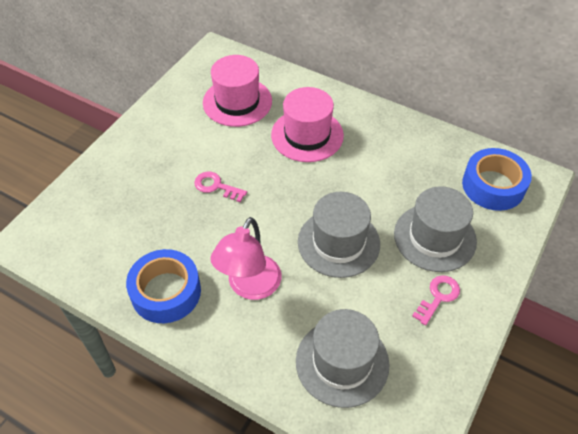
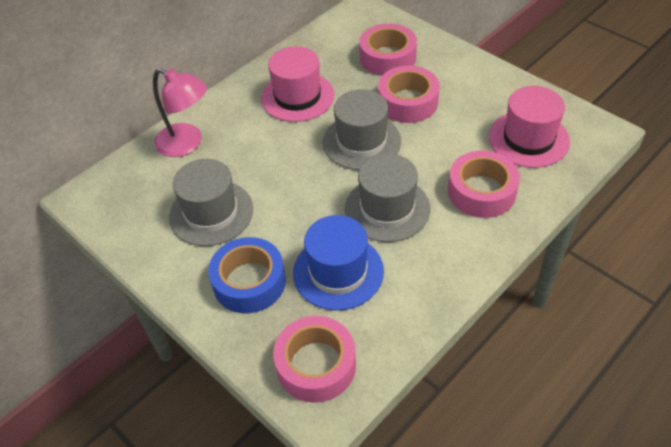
blue hat: 0 -> 1
blue tape: 2 -> 1
pink key: 2 -> 0
pink tape: 0 -> 4

